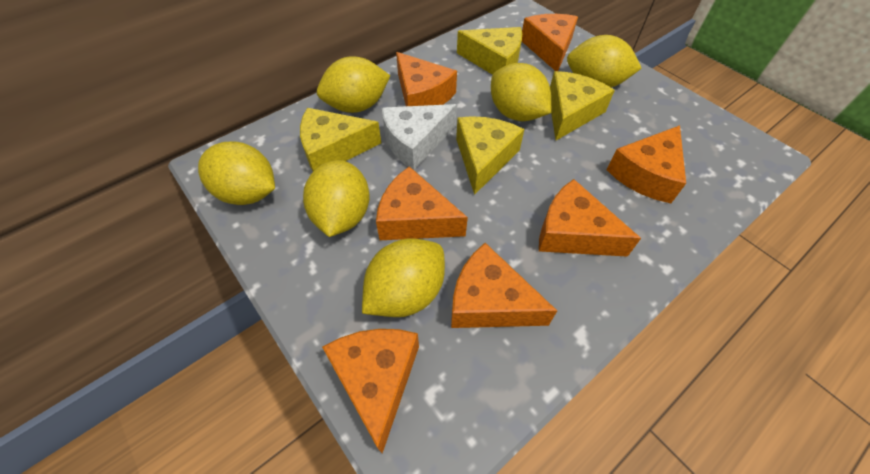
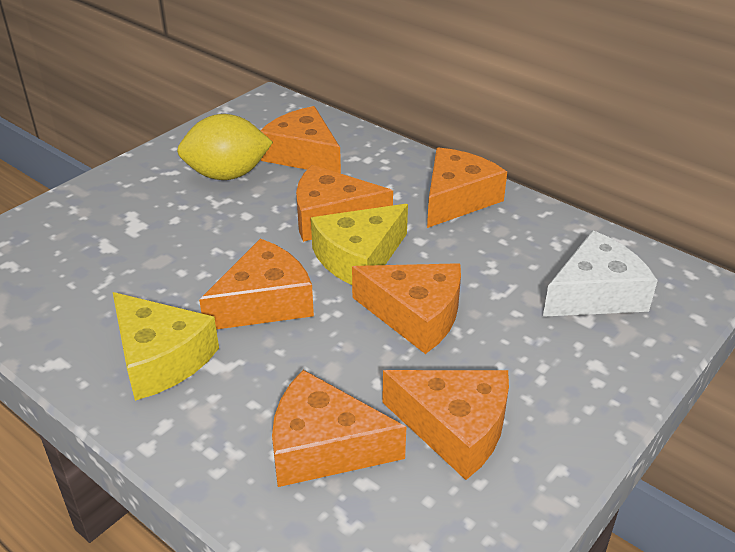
yellow cheese: 4 -> 2
yellow lemon: 6 -> 1

